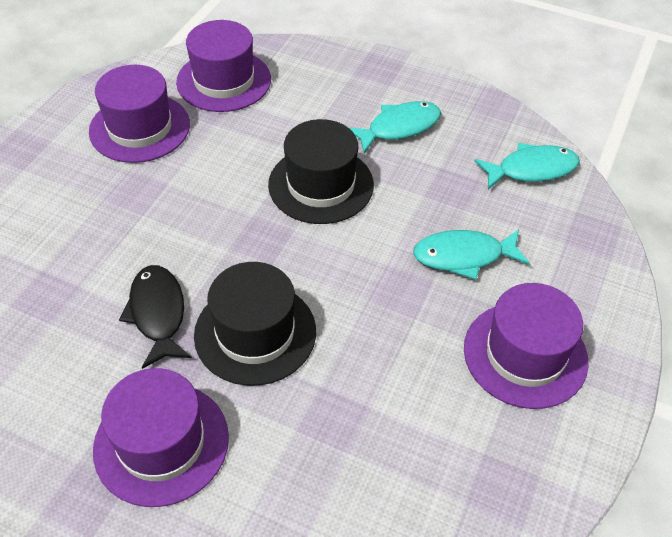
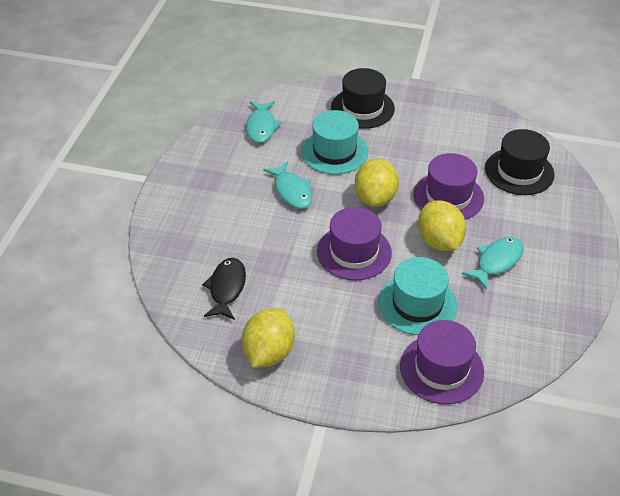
purple hat: 4 -> 3
turquoise hat: 0 -> 2
yellow lemon: 0 -> 3

